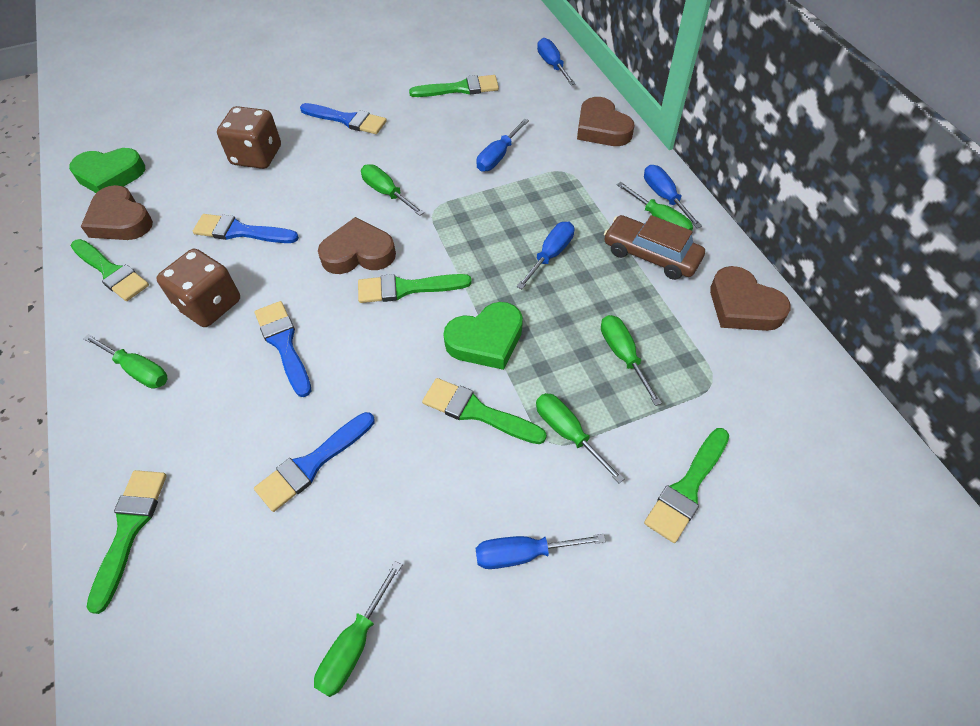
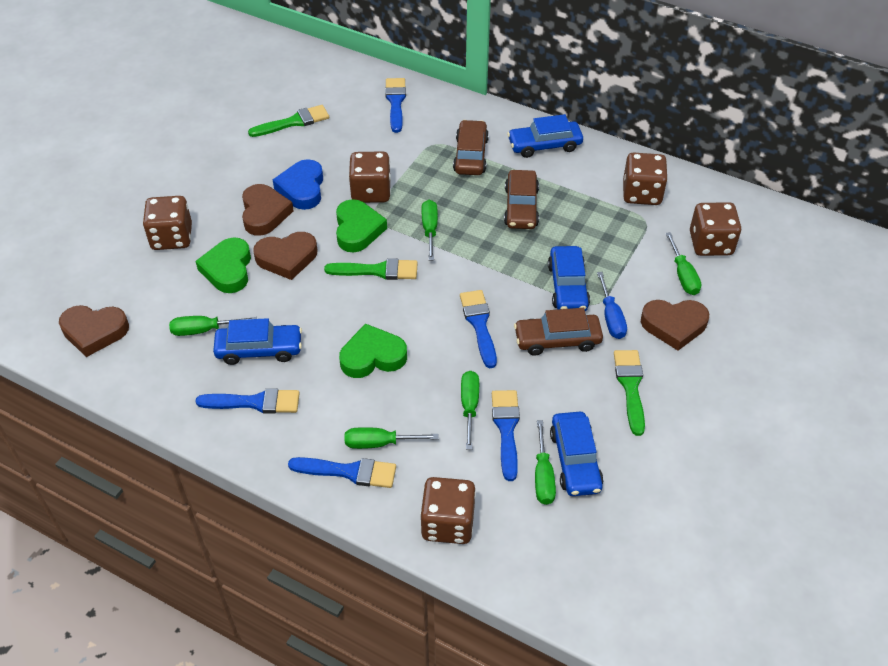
blue brush: 4 -> 5
blue car: 0 -> 4
blue heart: 0 -> 1
blue screwdriver: 5 -> 1
brown car: 1 -> 3
brown dice: 2 -> 5
green brush: 6 -> 3
green heart: 2 -> 3

